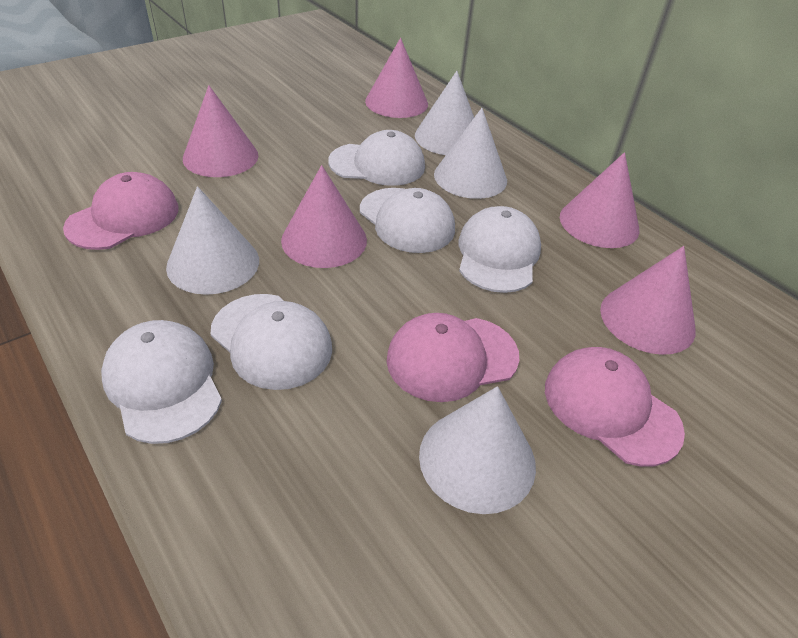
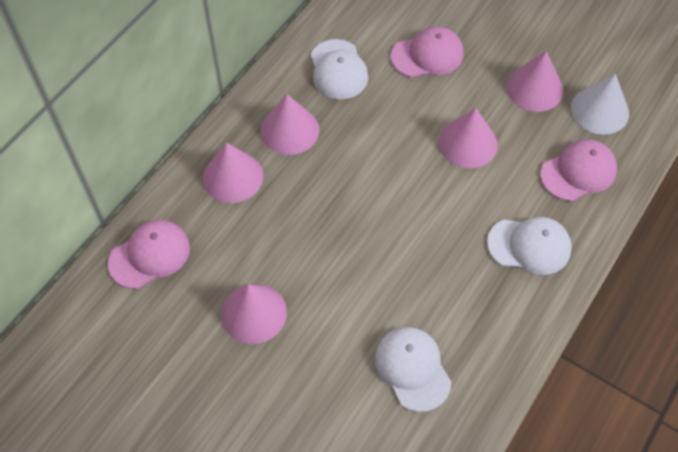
white cap: 5 -> 3
white cone: 4 -> 1

